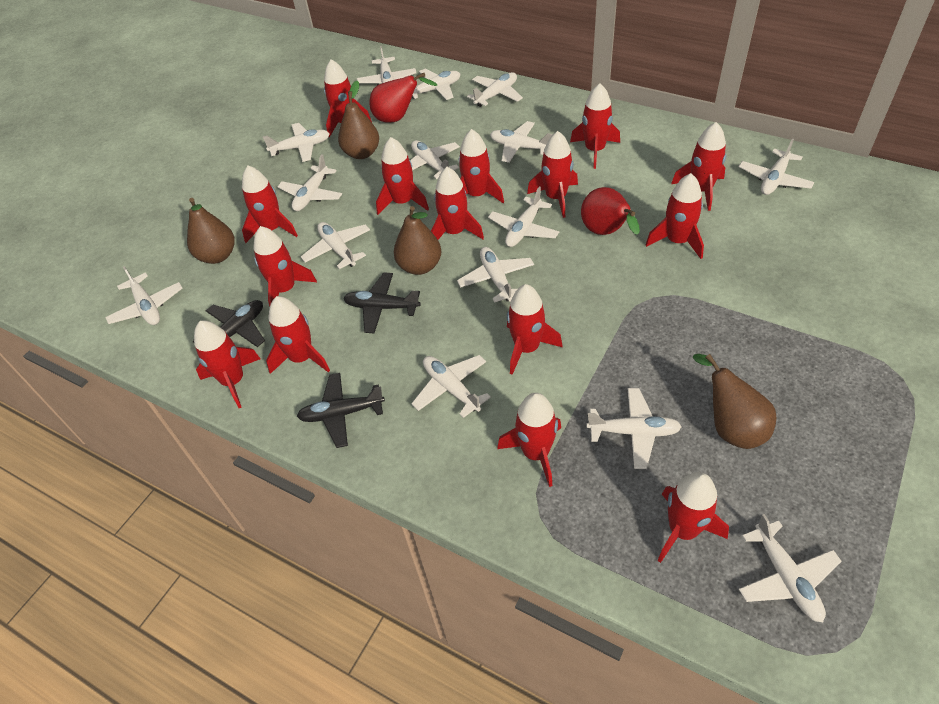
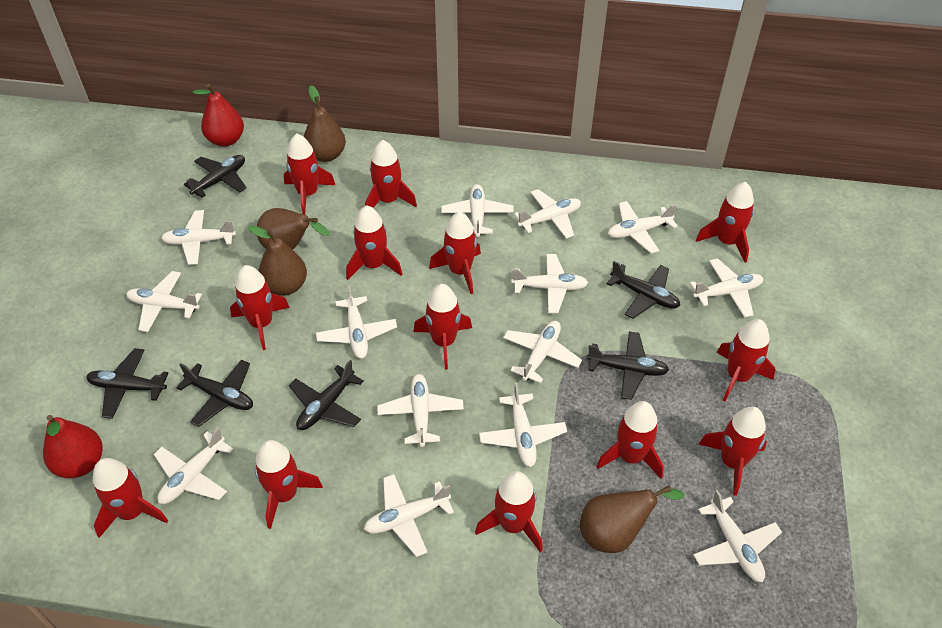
black plane: 3 -> 6
red rocket: 15 -> 13
white plane: 15 -> 14

